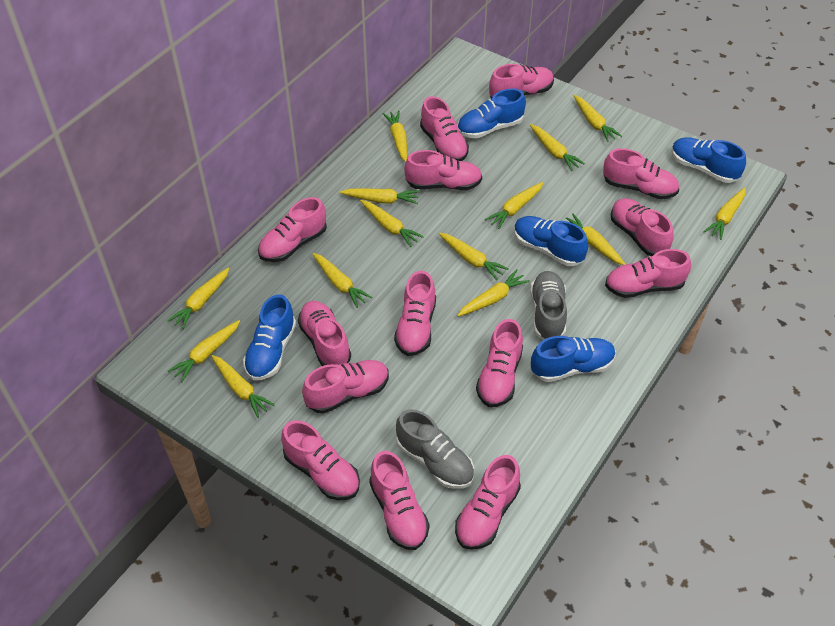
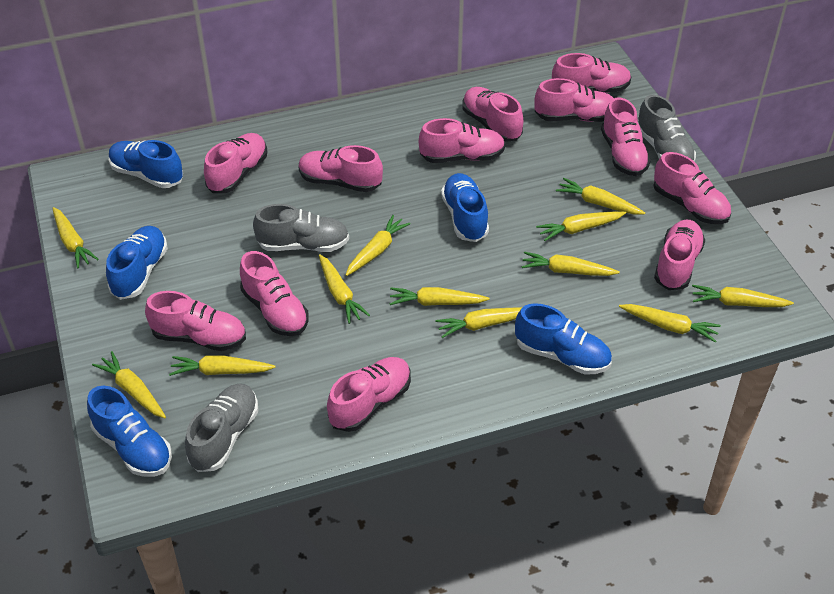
grey shoe: 2 -> 3
pink shoe: 14 -> 12
yellow carrot: 14 -> 12

